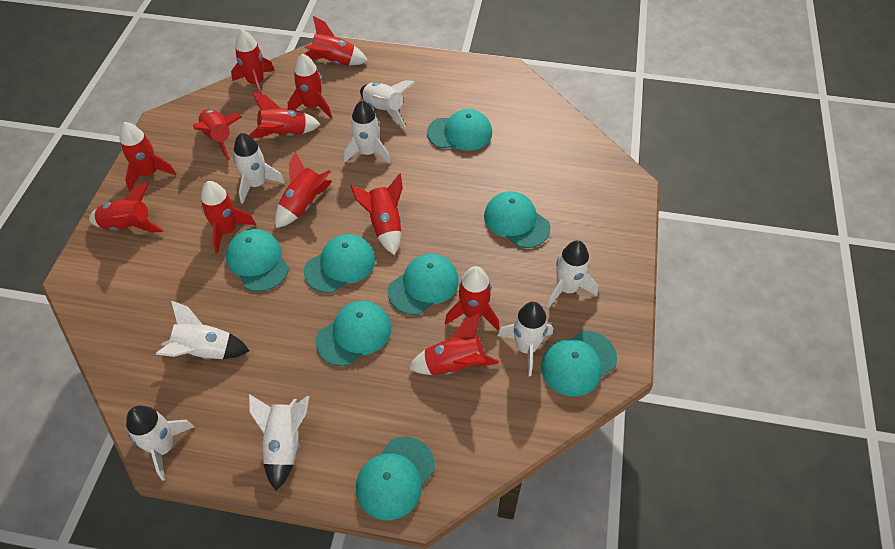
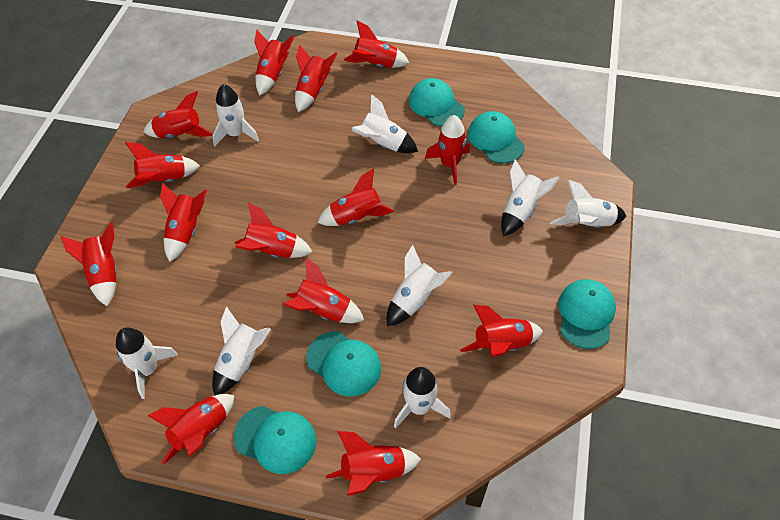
red rocket: 12 -> 14
turquoise cap: 8 -> 5

